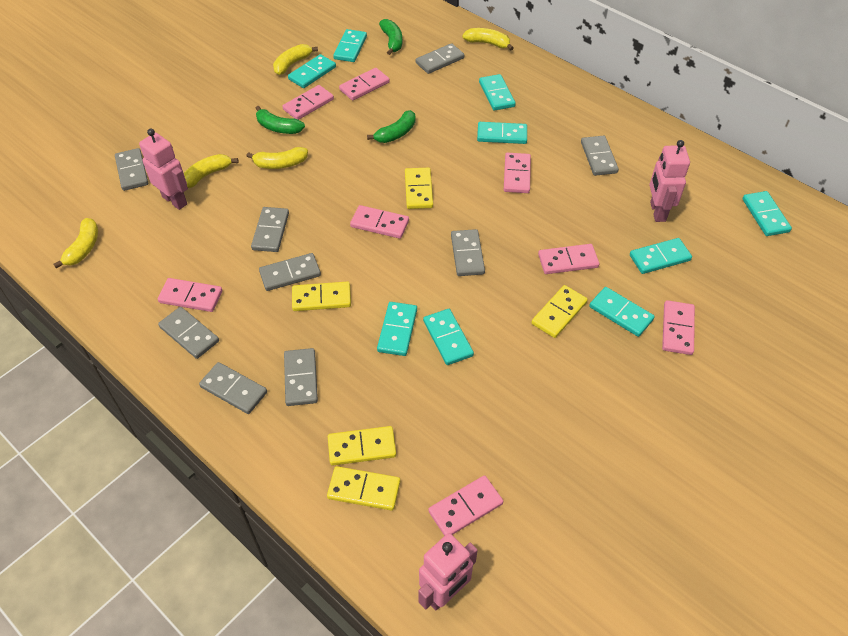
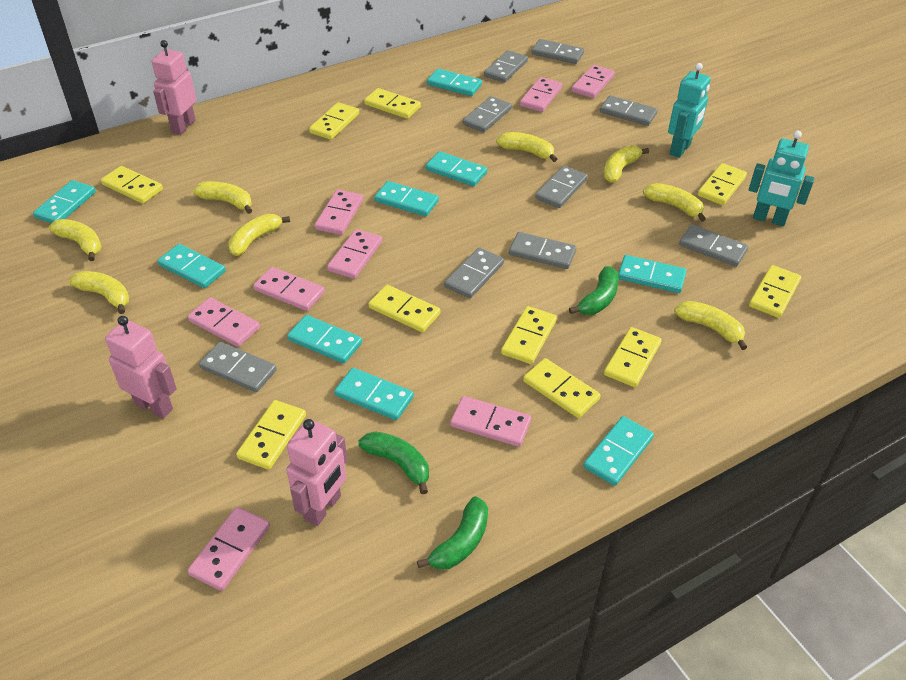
turquoise robot: 0 -> 2
yellow banana: 5 -> 8
yellow domino: 5 -> 10

